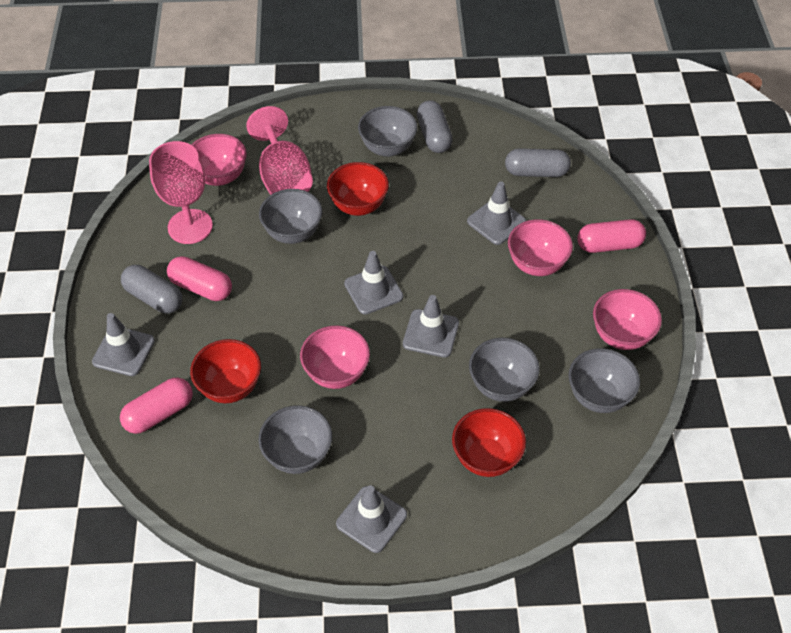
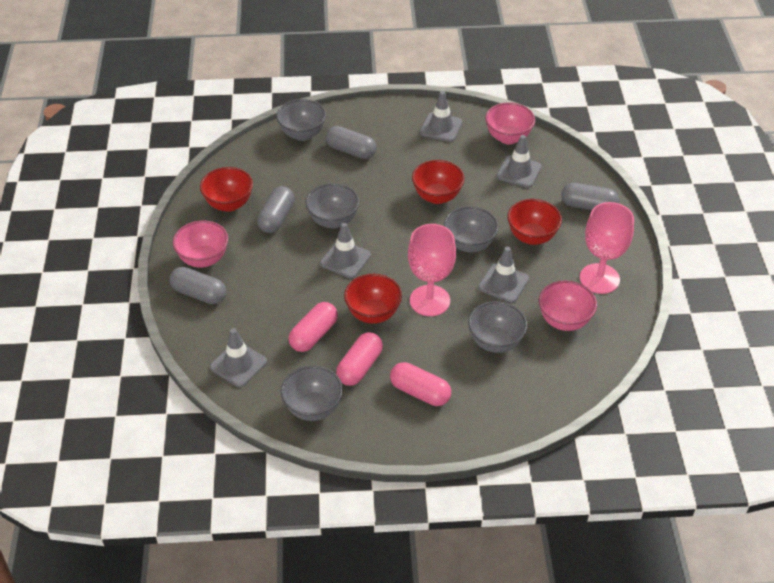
grey capsule: 3 -> 4
pink bowl: 4 -> 3
red bowl: 3 -> 4

